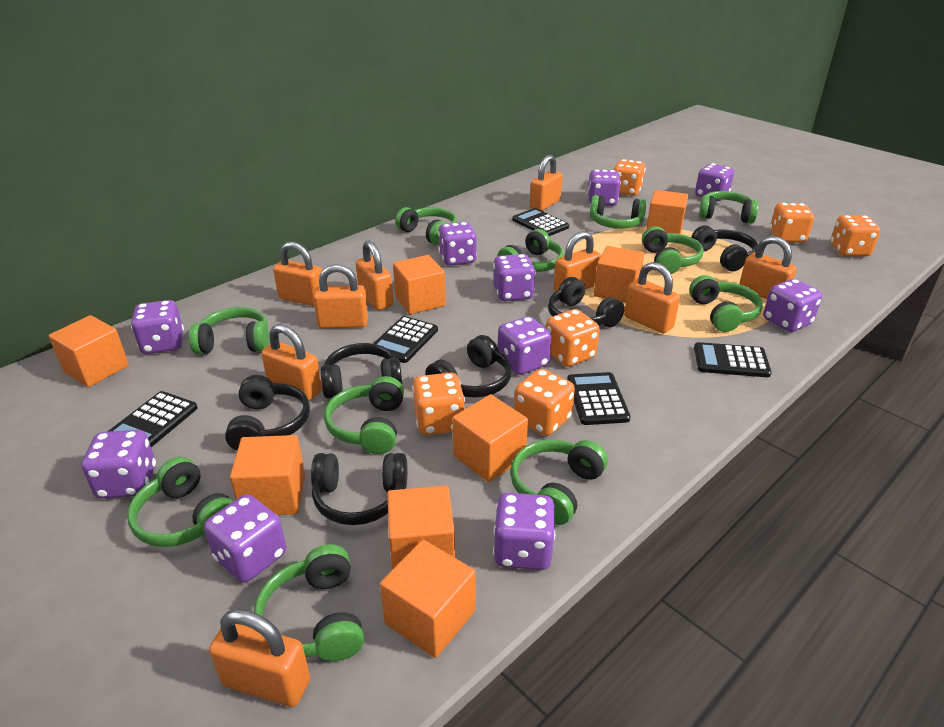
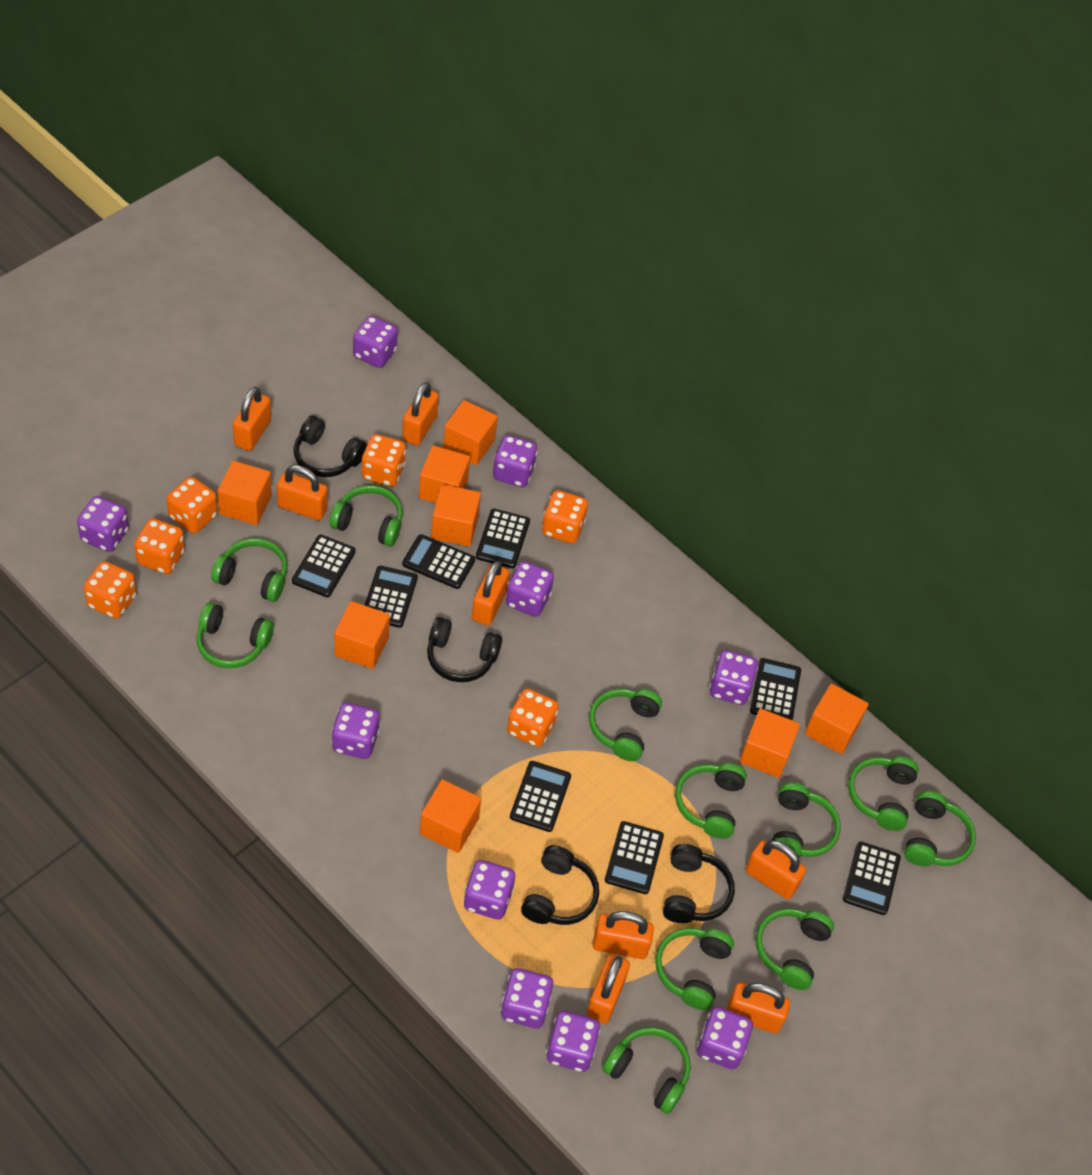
black calculator: 5 -> 8
black headphones: 6 -> 4
orange padlock: 9 -> 8

